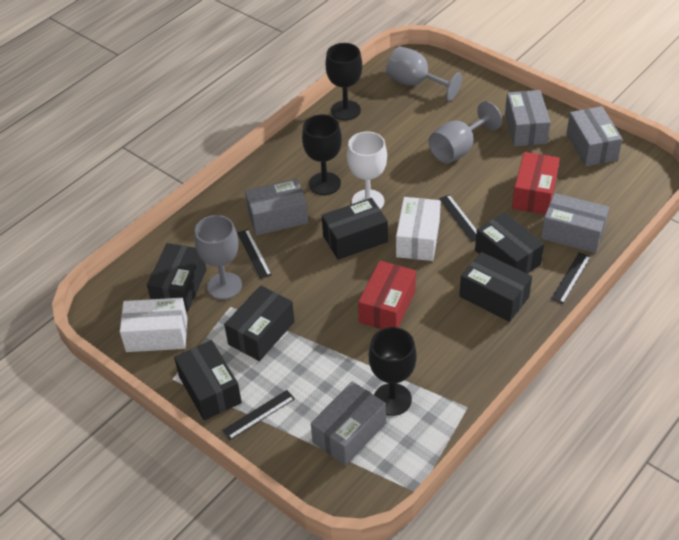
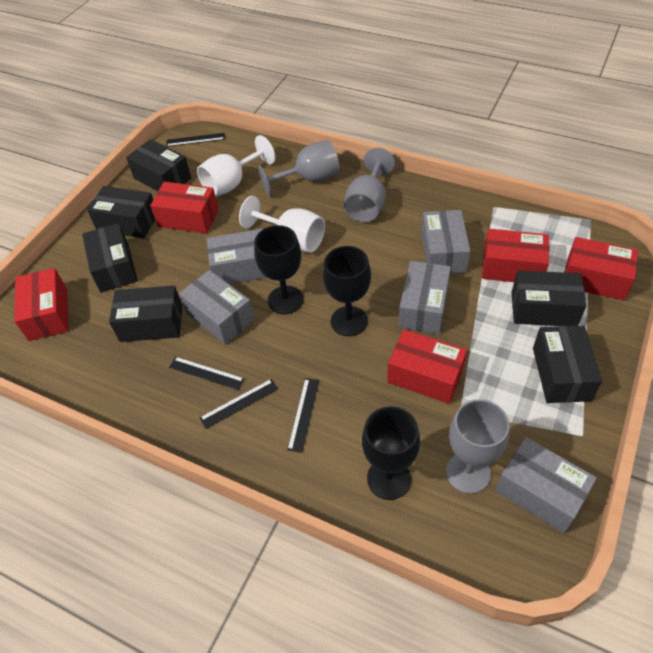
red box: 2 -> 5
white box: 2 -> 0
white goblet: 1 -> 2

